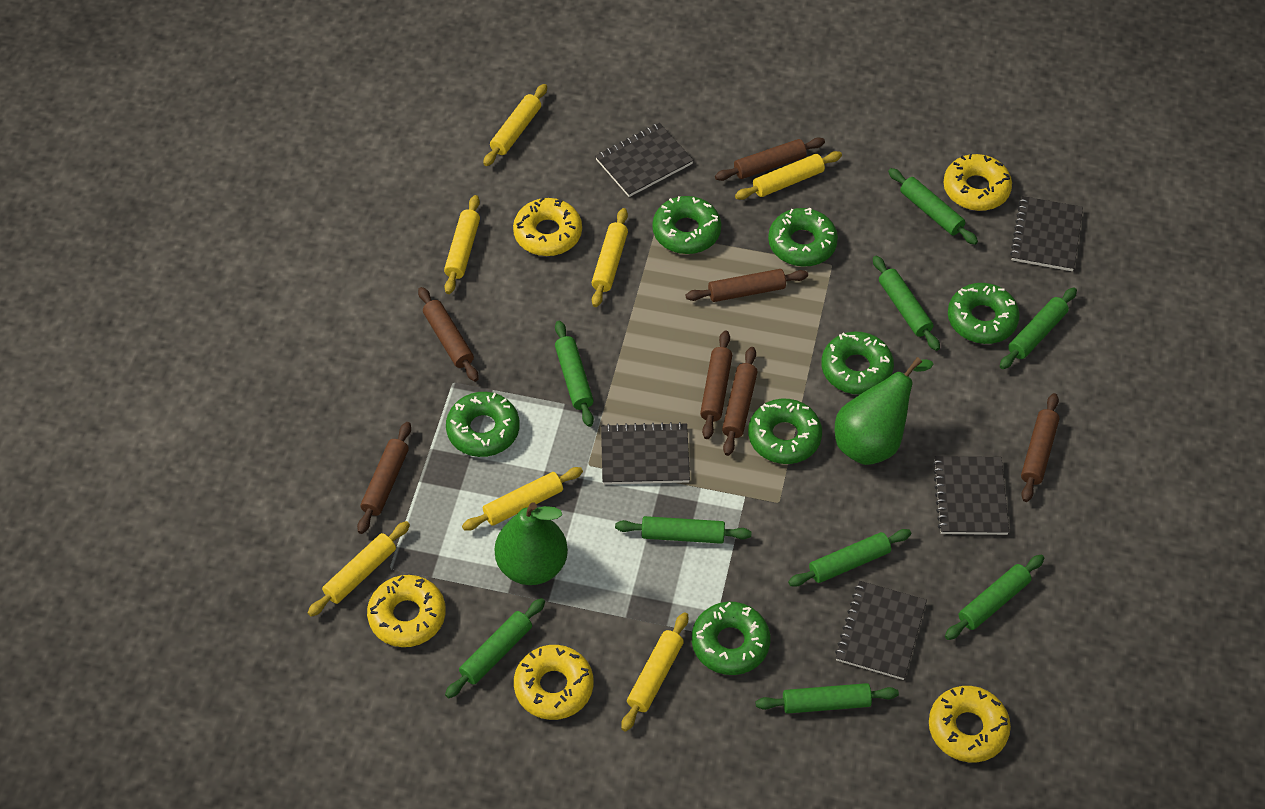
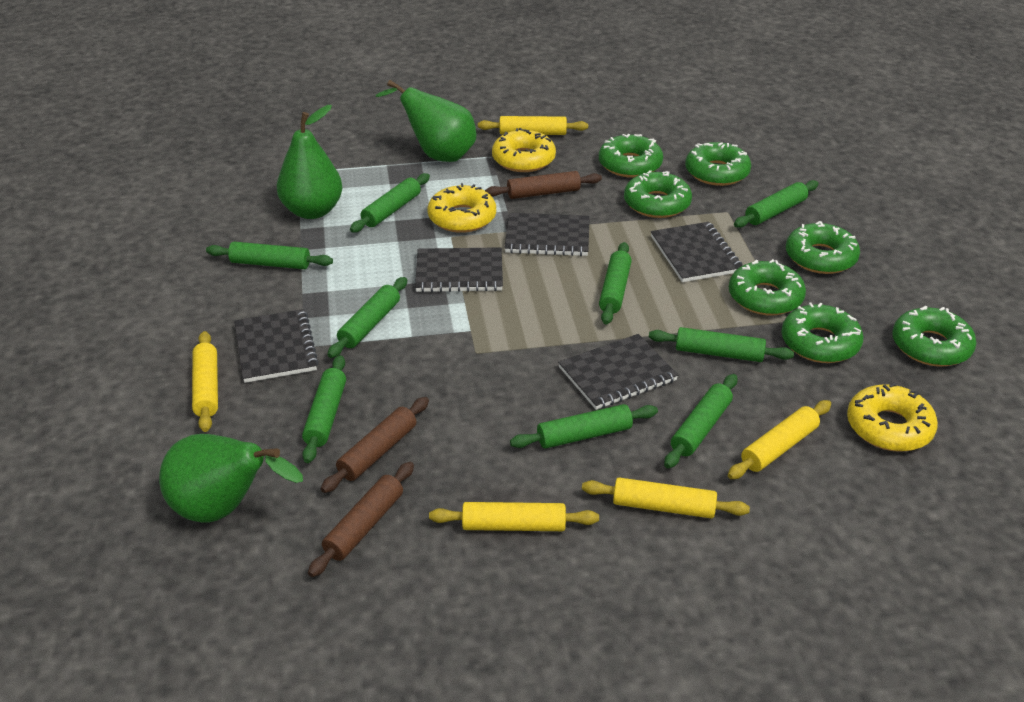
brown rolling pin: 7 -> 3
green pear: 2 -> 3
yellow donut: 5 -> 3
yellow rolling pin: 7 -> 5

